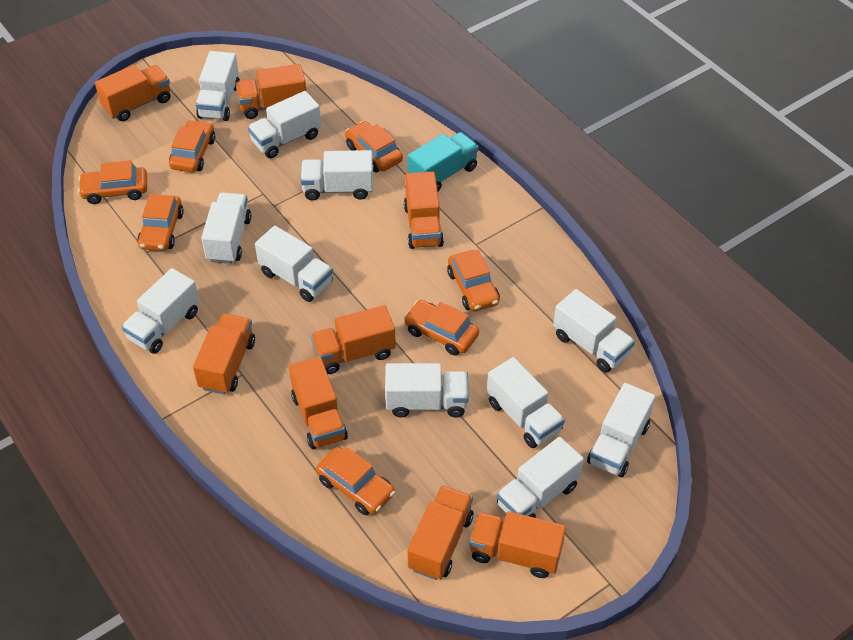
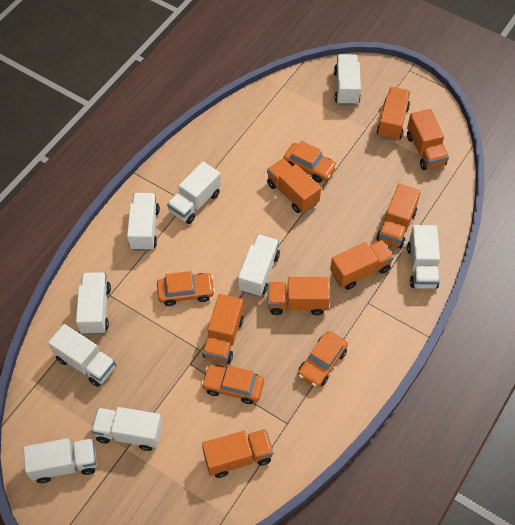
orange car: 7 -> 4
turquoise truck: 1 -> 0
white truck: 11 -> 9

